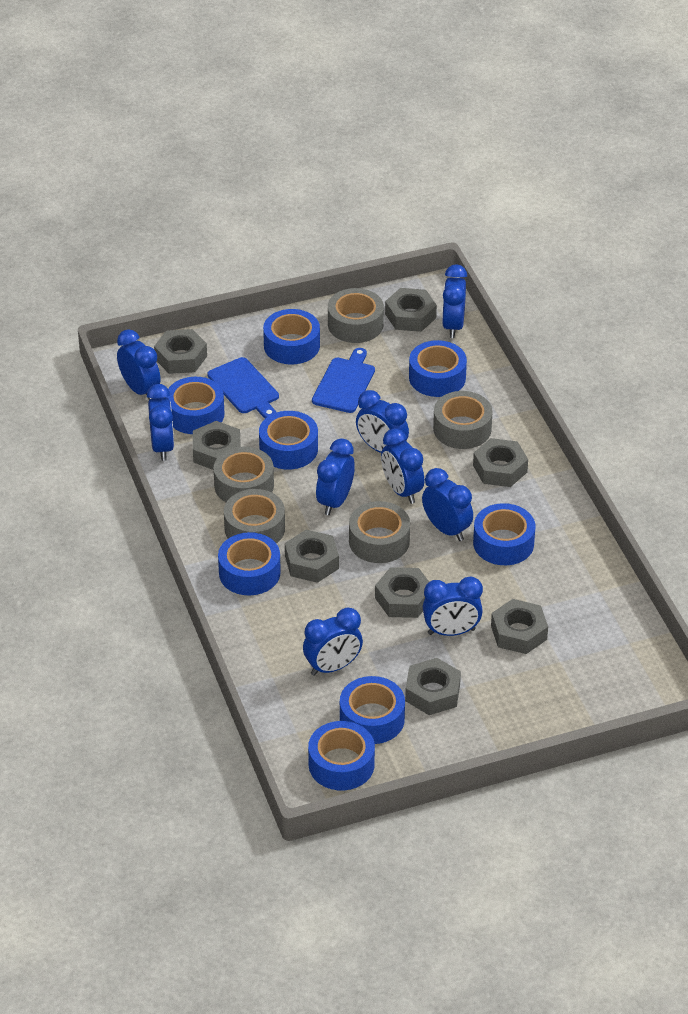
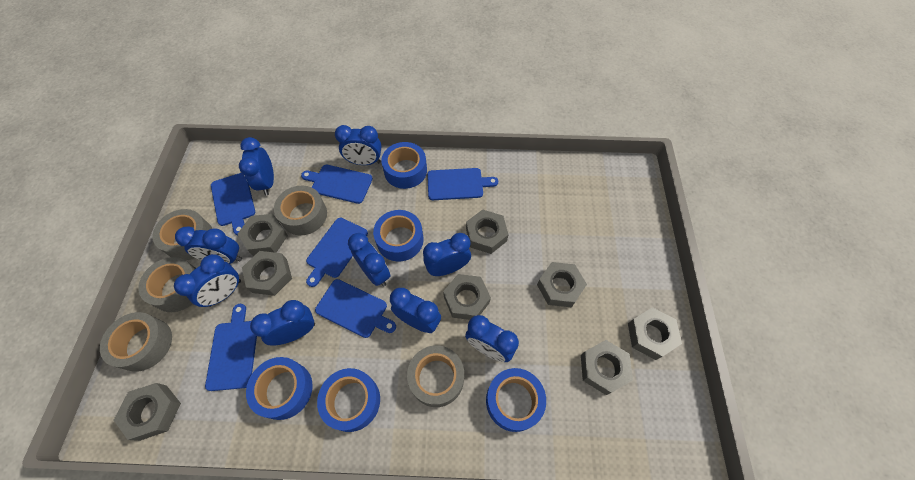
blue cutting board: 2 -> 6
blue tape: 8 -> 5

